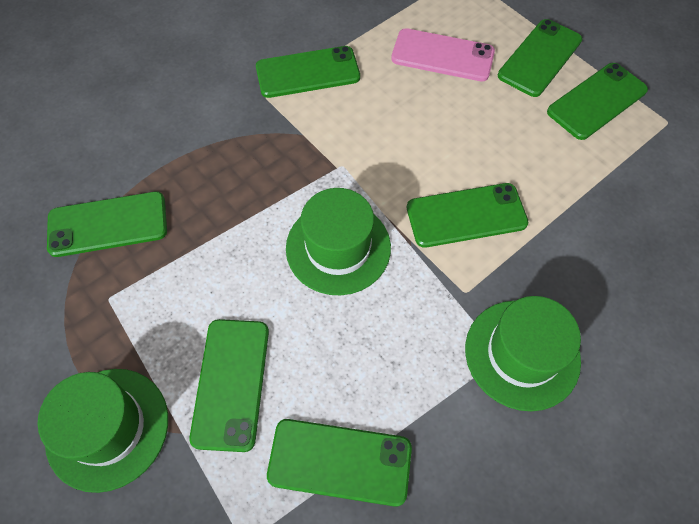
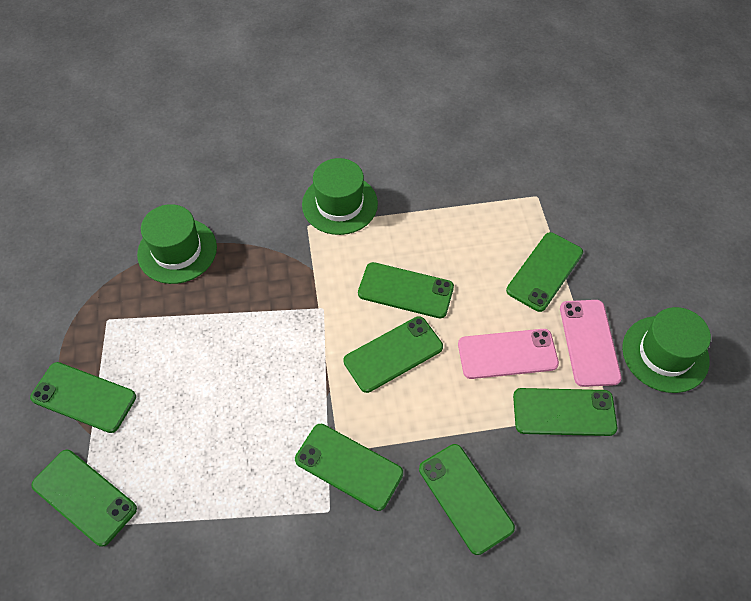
green phone: 7 -> 8
pink phone: 1 -> 2

